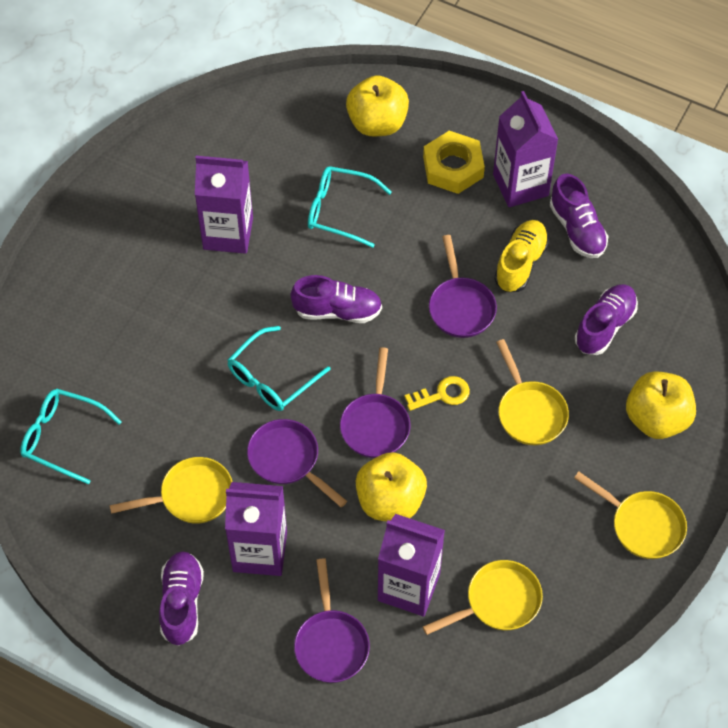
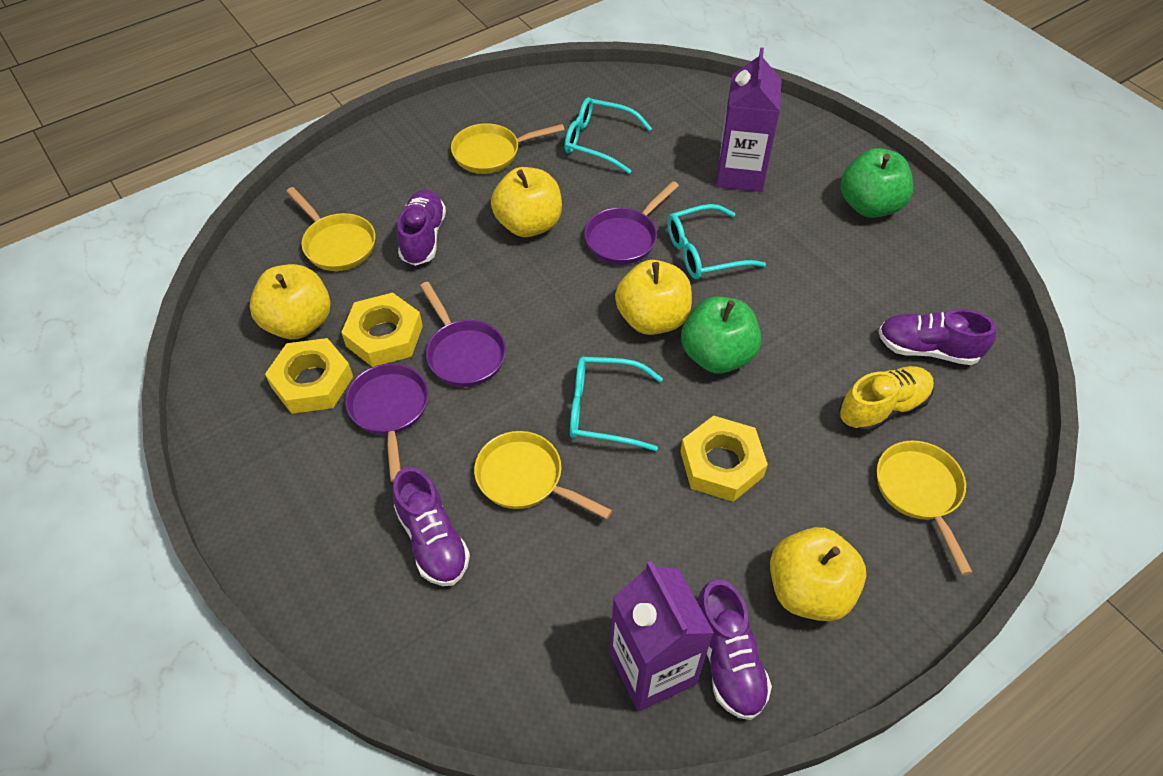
green apple: 0 -> 2
purple carton: 4 -> 2
purple pan: 4 -> 3
yellow apple: 3 -> 4
yellow key: 1 -> 0
yellow nut: 1 -> 3

